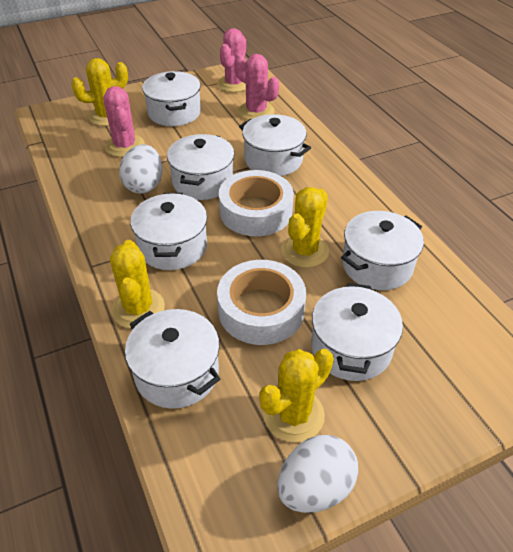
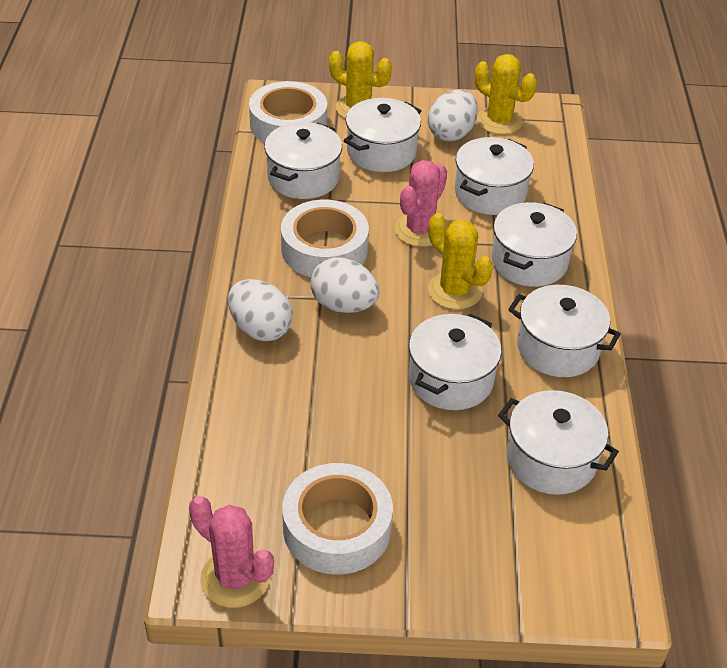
pink cactus: 3 -> 2
white egg: 2 -> 3
white tape: 2 -> 3
yellow cactus: 4 -> 3

